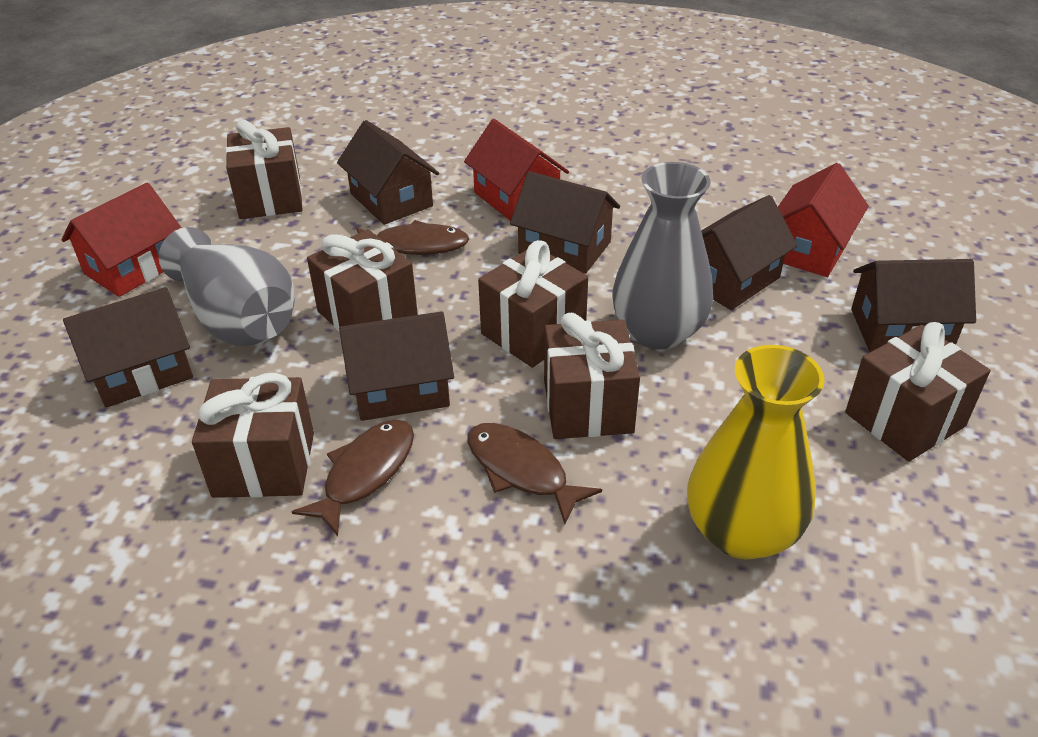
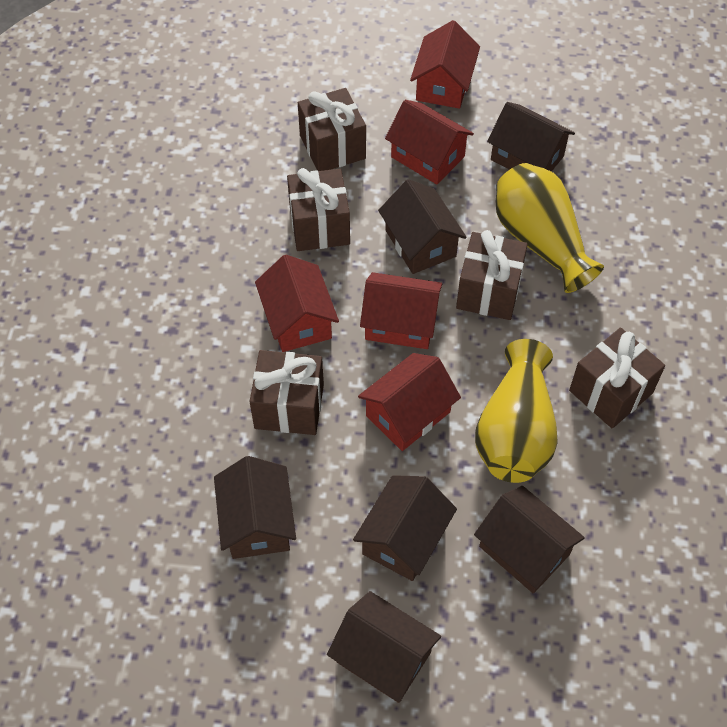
brown fish: 3 -> 0
brown gift: 6 -> 5
grey vase: 2 -> 0
red house: 3 -> 5
yellow vase: 1 -> 2

